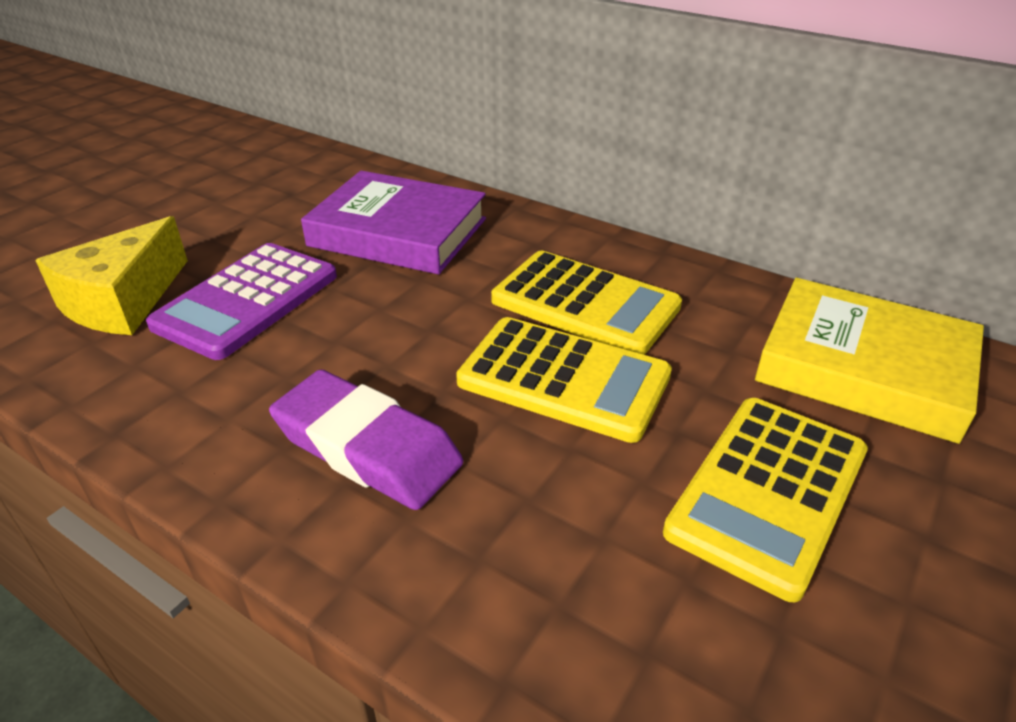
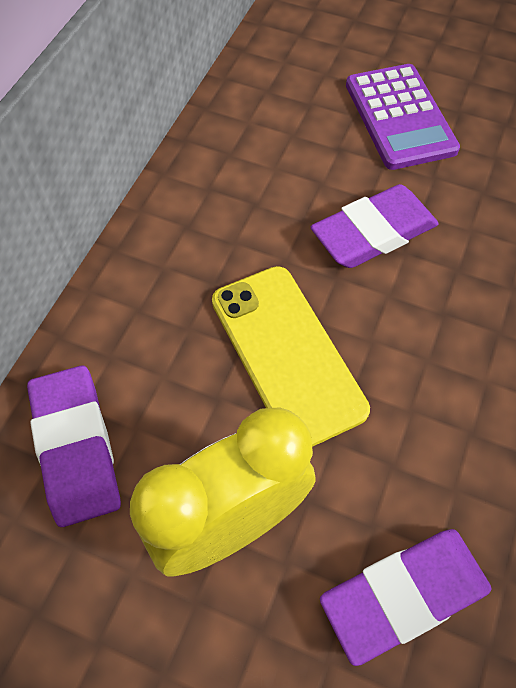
purple book: 1 -> 0
purple eraser: 1 -> 3
yellow book: 1 -> 0
yellow calculator: 3 -> 0
yellow cheese: 1 -> 0
yellow clock: 0 -> 1
yellow phone: 0 -> 1

